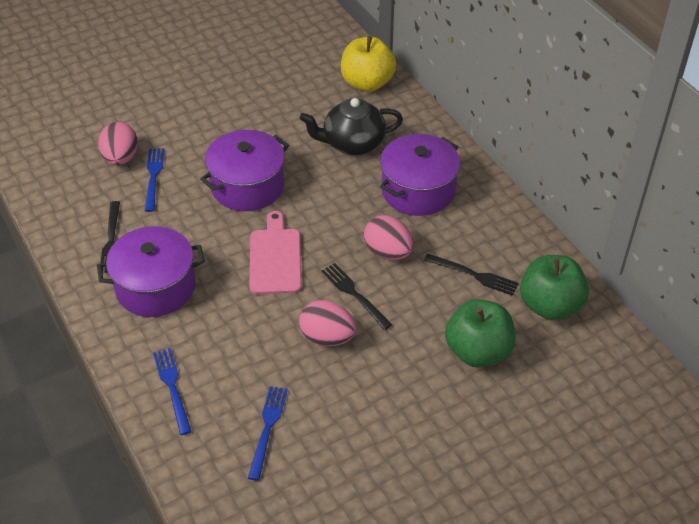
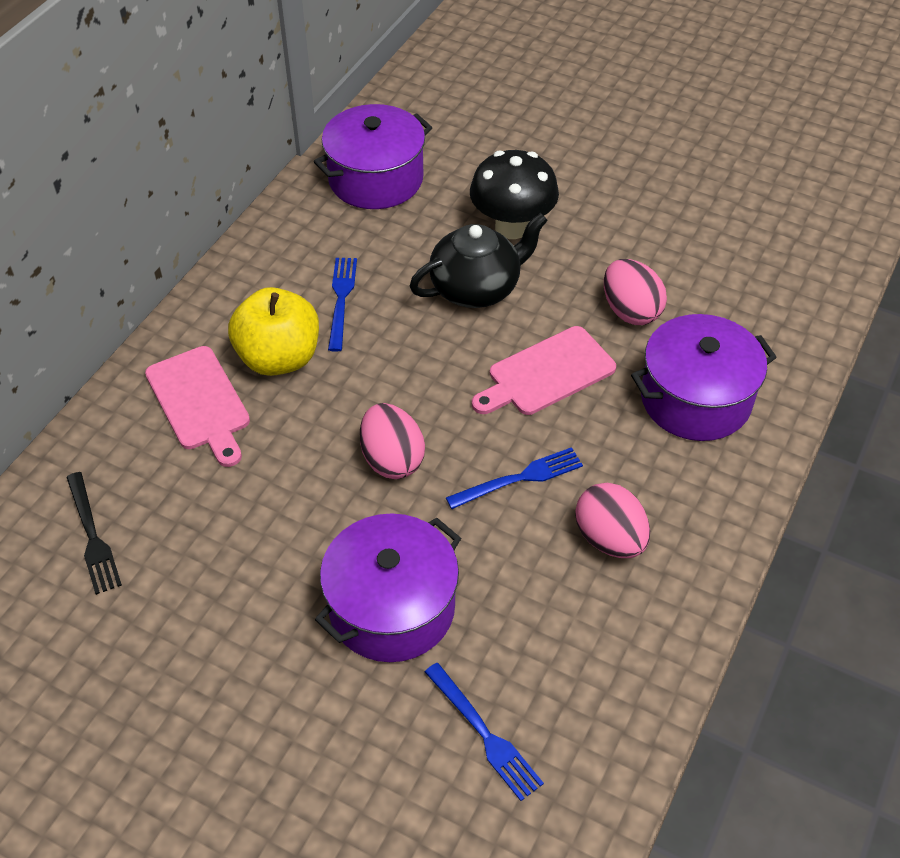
black fork: 3 -> 1
black mushroom: 0 -> 1
green apple: 2 -> 0
pink cutting board: 1 -> 2

